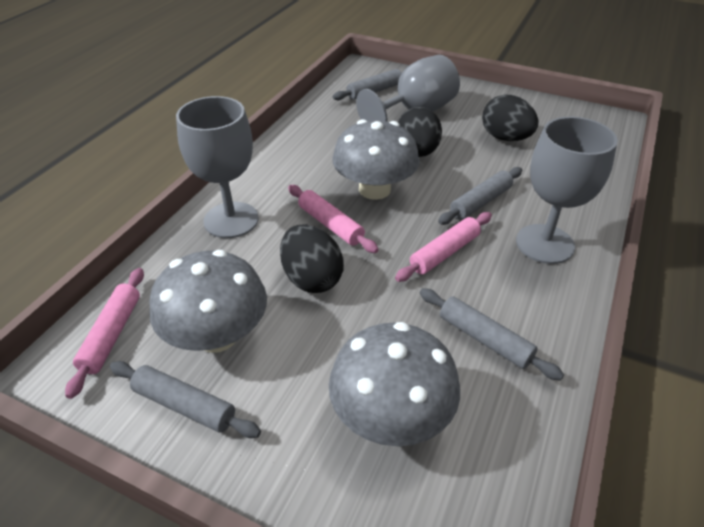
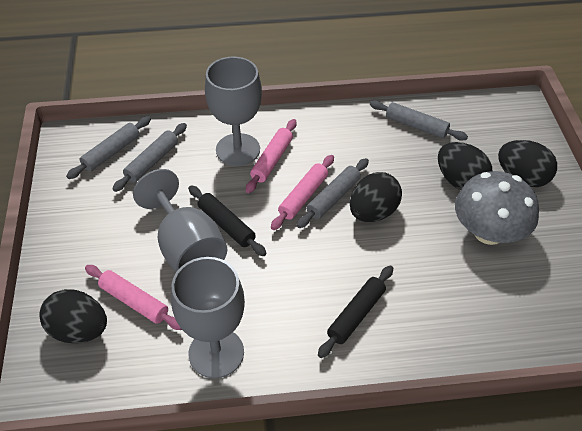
black egg: 3 -> 4
black rolling pin: 0 -> 2
grey mushroom: 3 -> 1

